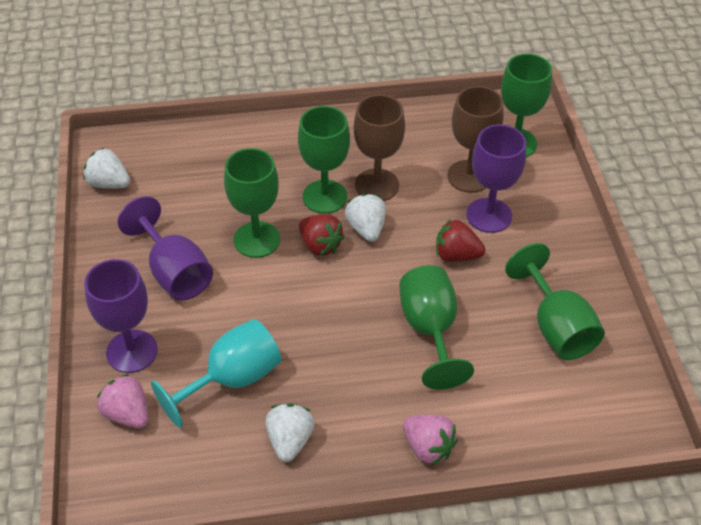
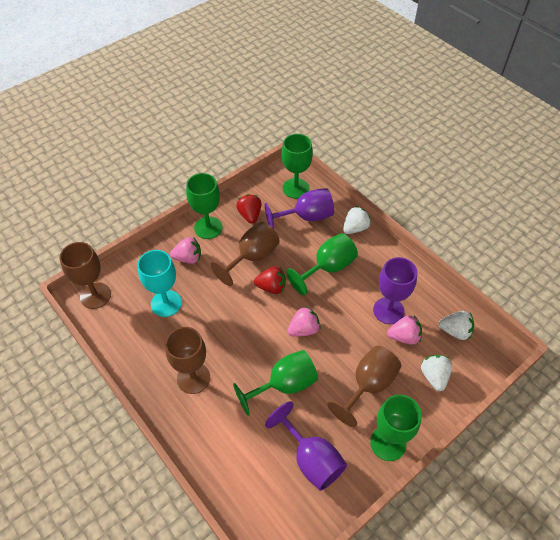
brown goblet: 2 -> 4
pink strawberry: 2 -> 3

